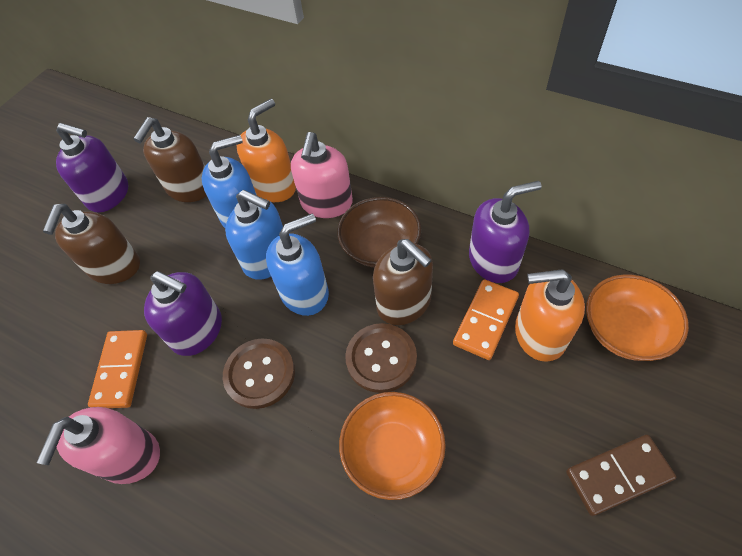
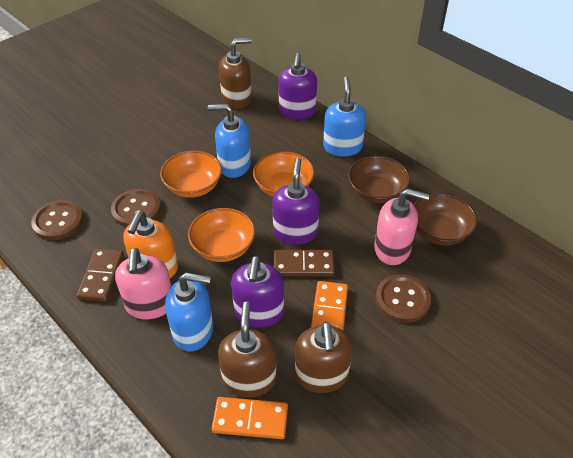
brown bowl: 1 -> 2
brown button: 2 -> 3
brown domino: 1 -> 2
orange bowl: 2 -> 3
orange soap dispenser: 2 -> 1

